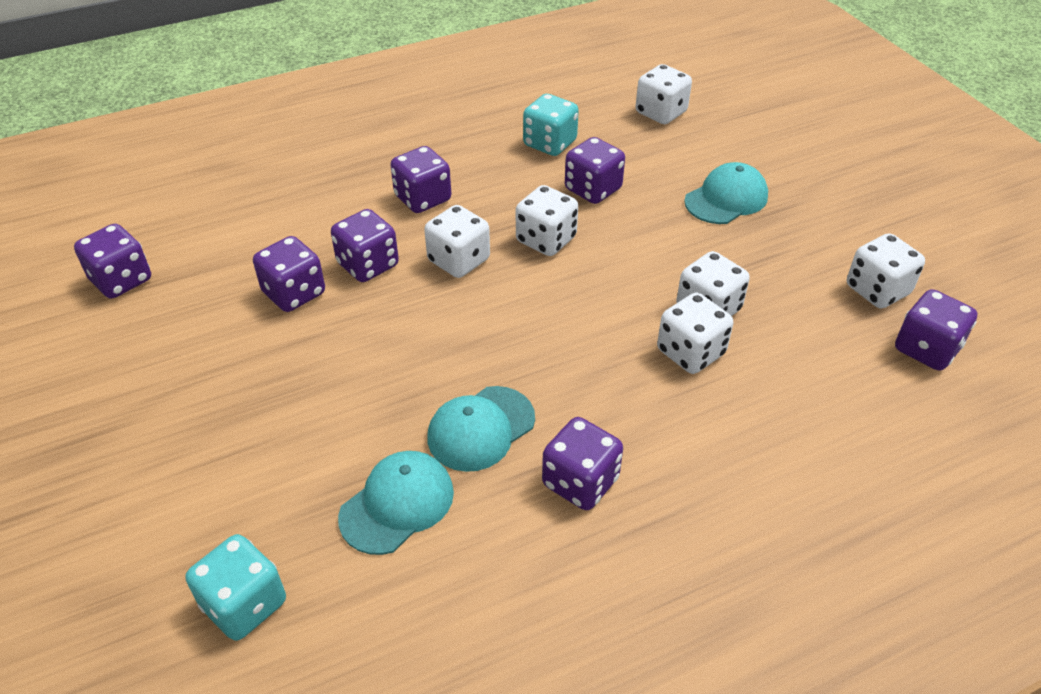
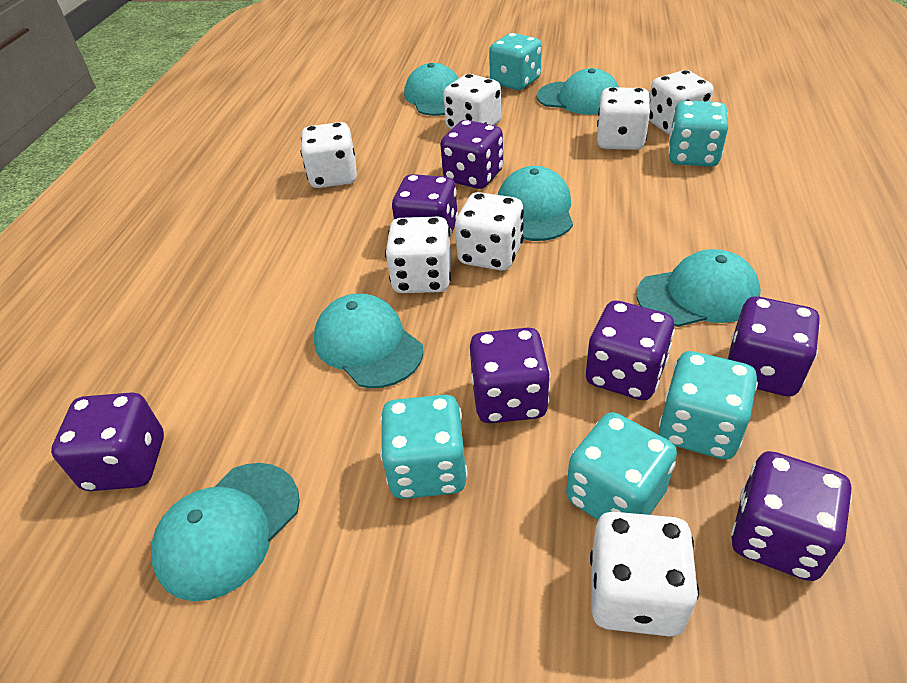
turquoise cap: 3 -> 6
turquoise dice: 2 -> 5
white dice: 6 -> 7

